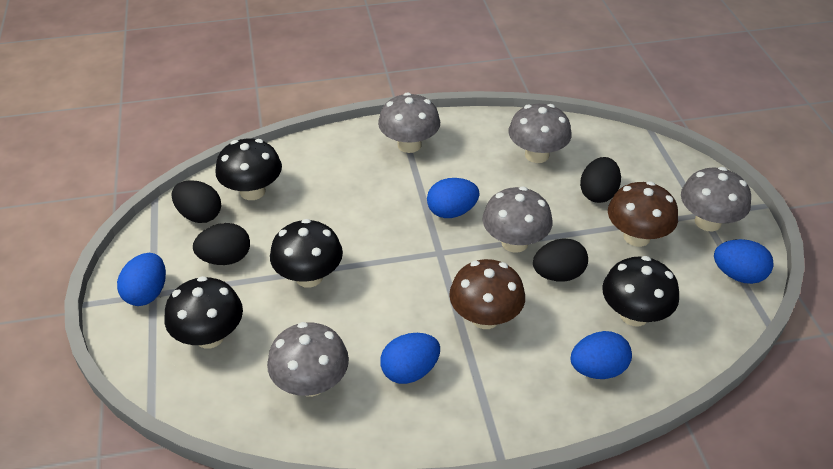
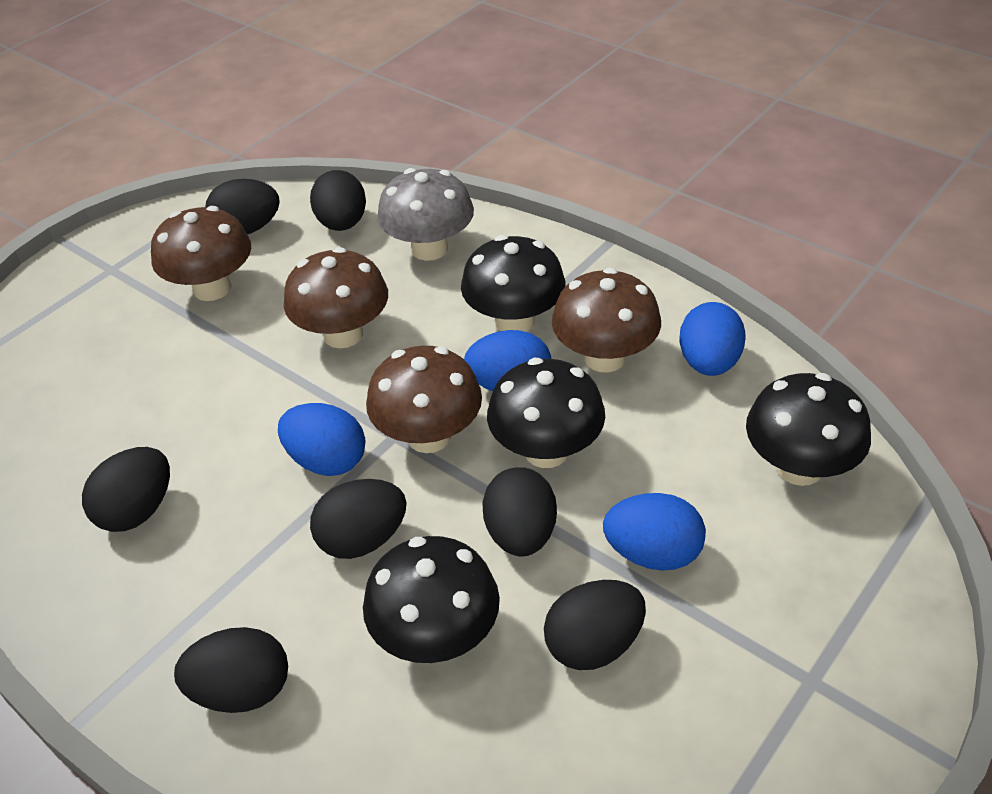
black egg: 4 -> 7
blue egg: 5 -> 4
brown mushroom: 2 -> 4
grey mushroom: 5 -> 1

